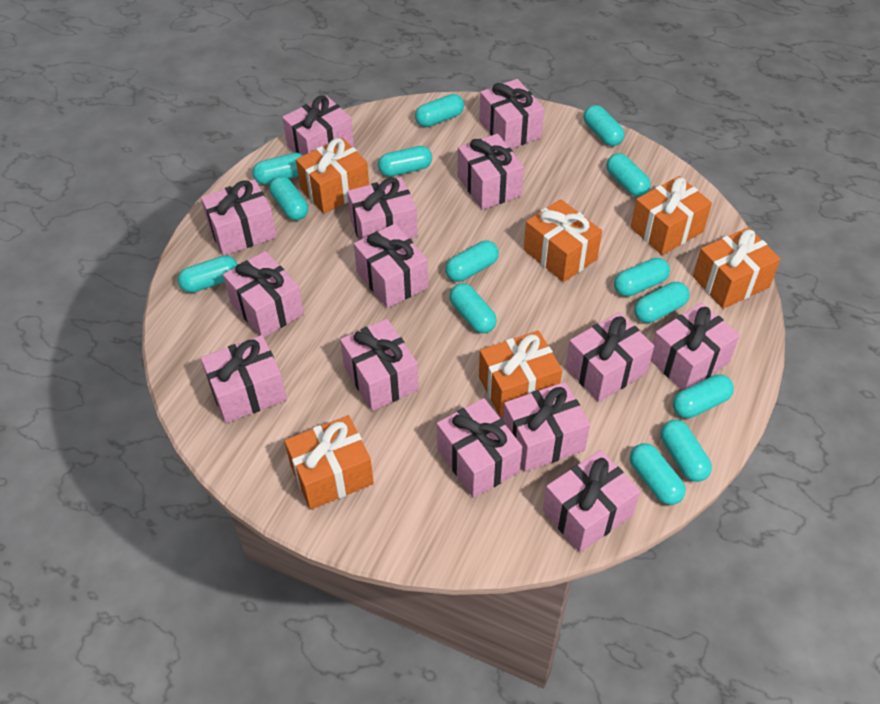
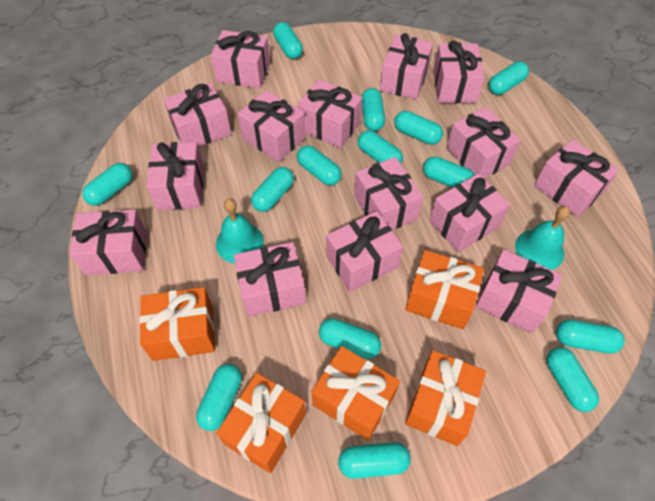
orange gift: 6 -> 5
pink gift: 14 -> 15
turquoise bell: 0 -> 2

